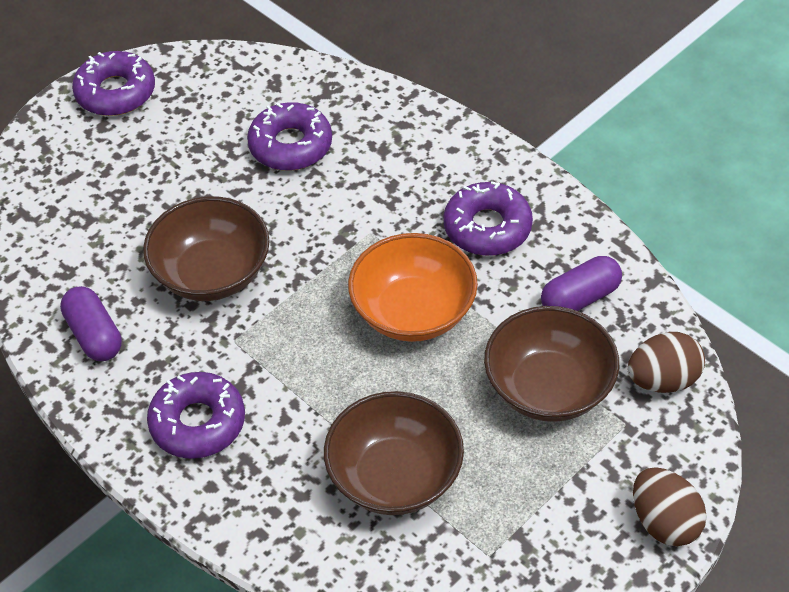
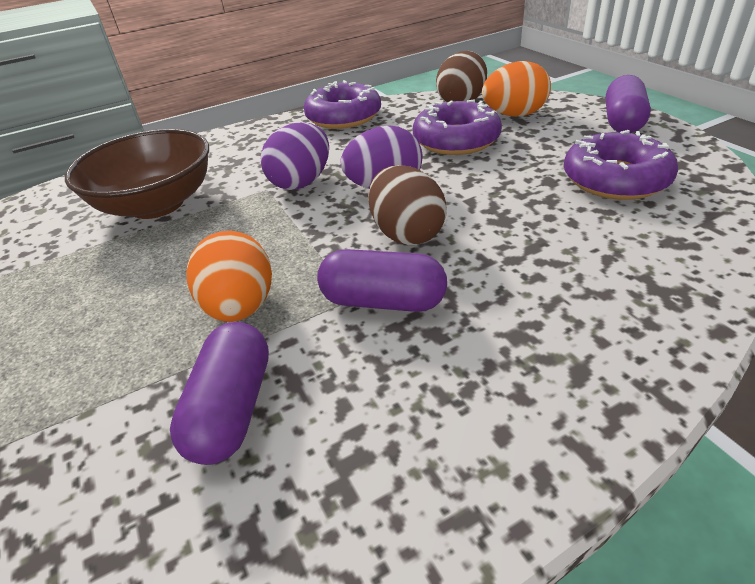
brown bowl: 3 -> 1
orange bowl: 1 -> 0
orange egg: 0 -> 2
purple capsule: 2 -> 3
purple donut: 4 -> 3
purple egg: 0 -> 2

